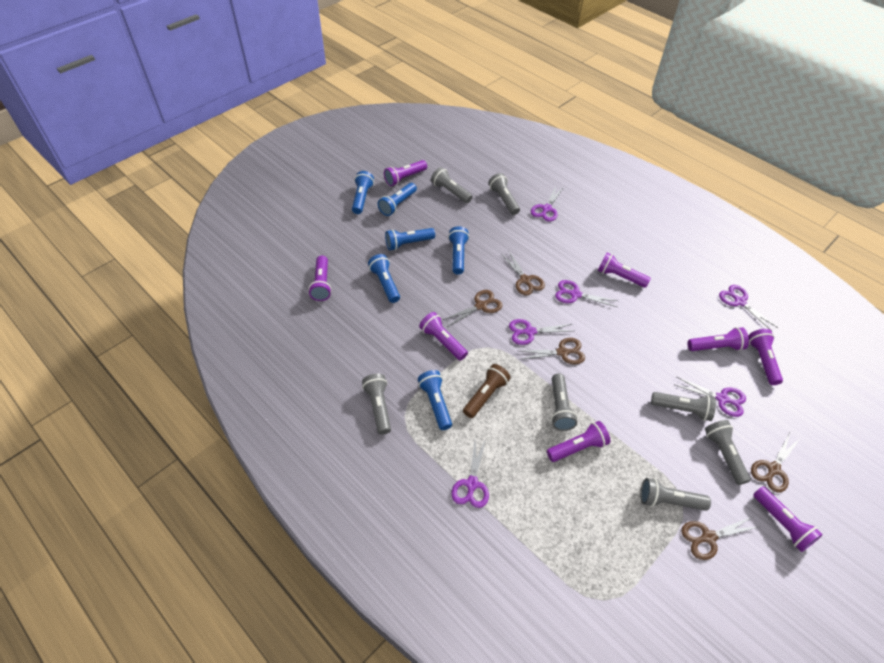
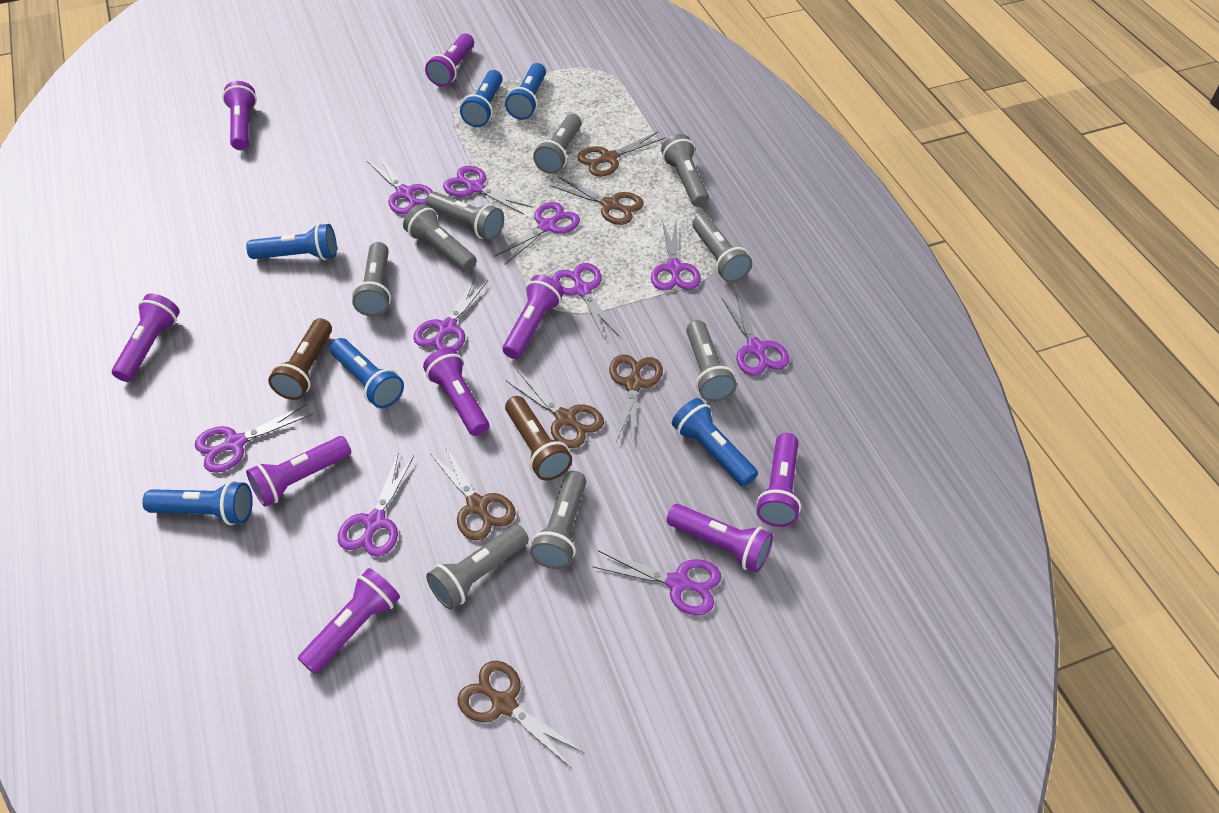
brown flashlight: 1 -> 2
brown scissors: 5 -> 6
grey flashlight: 7 -> 9
purple flashlight: 8 -> 9
purple scissors: 6 -> 10

